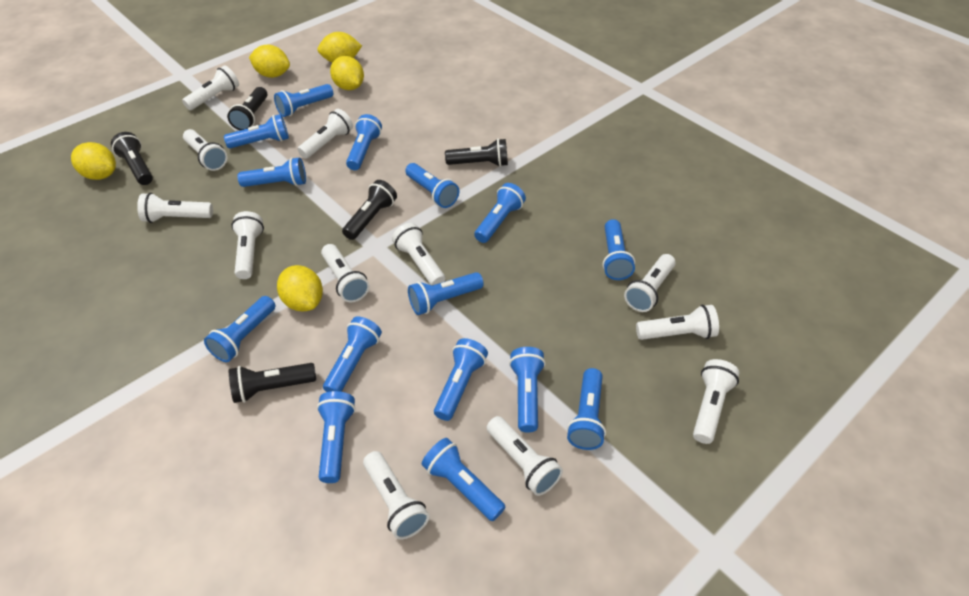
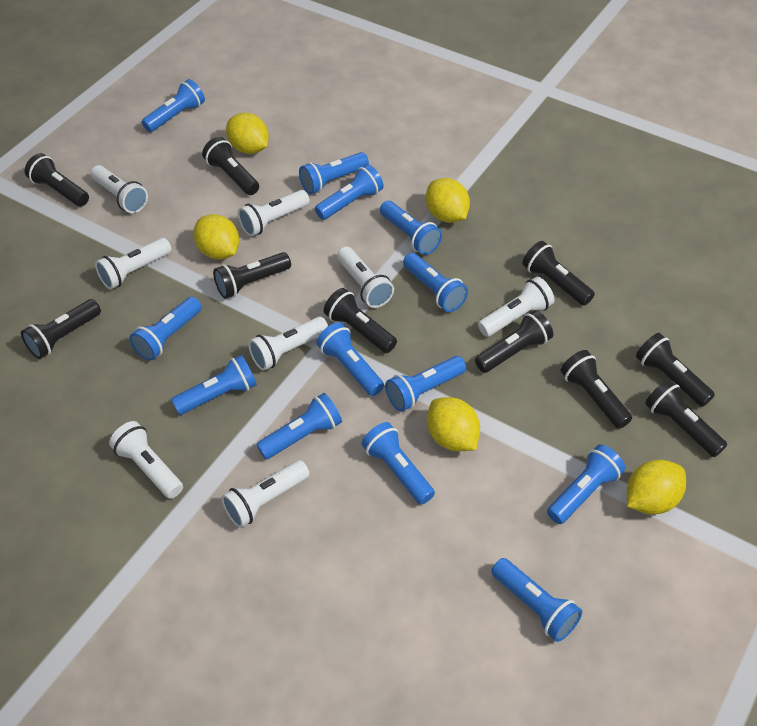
black flashlight: 5 -> 10
blue flashlight: 15 -> 13
white flashlight: 12 -> 8

